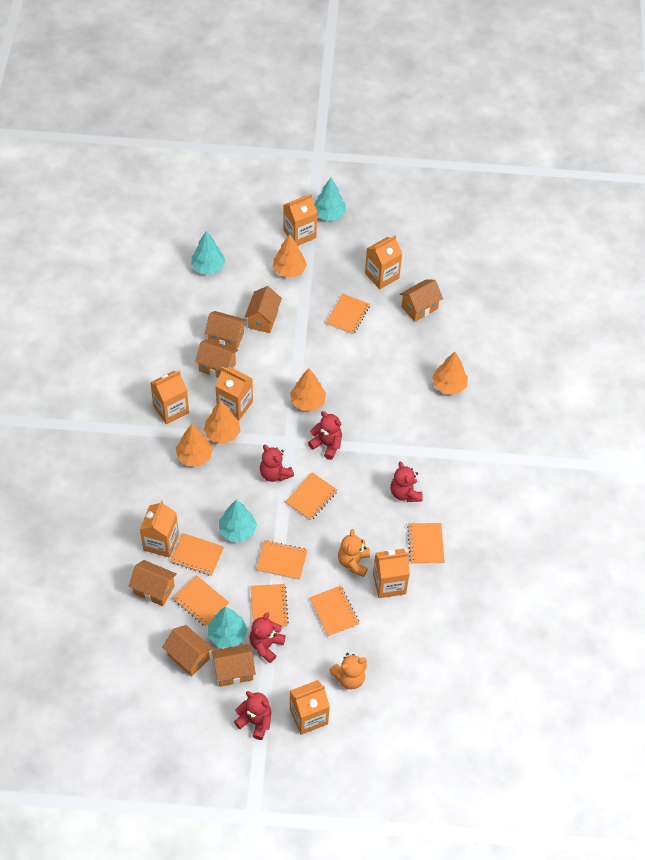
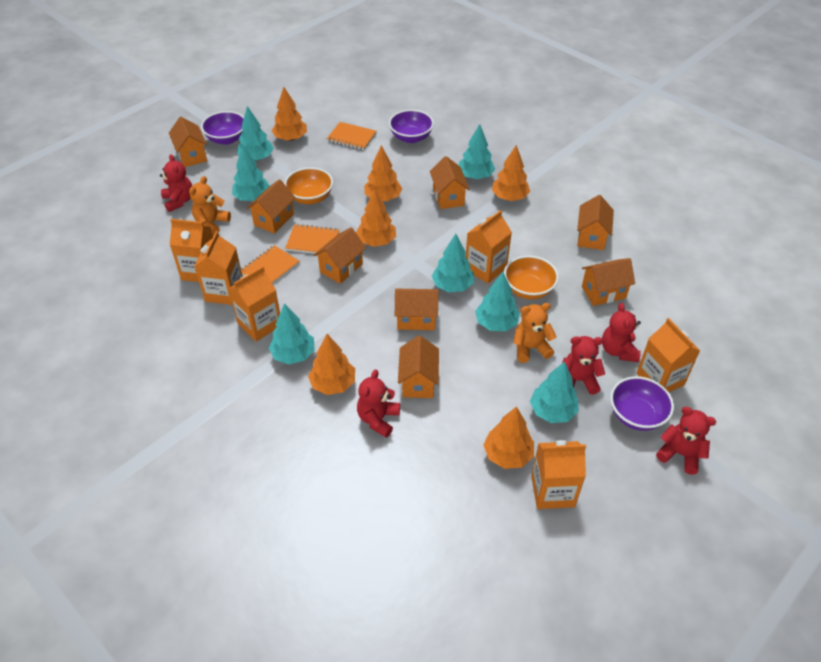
orange bowl: 0 -> 2
orange carton: 7 -> 6
orange house: 7 -> 8
orange notebook: 8 -> 3
orange tree: 5 -> 6
purple bowl: 0 -> 3
turquoise tree: 4 -> 7

